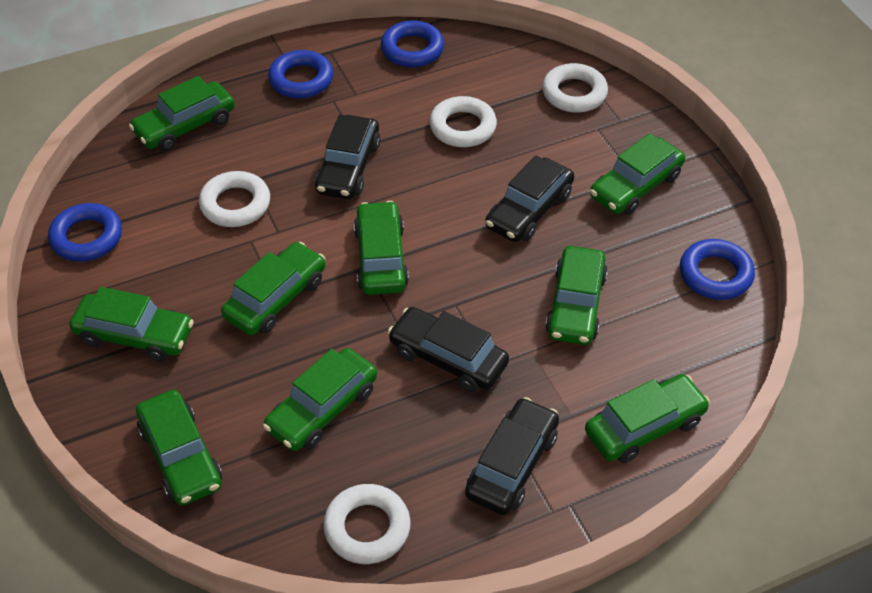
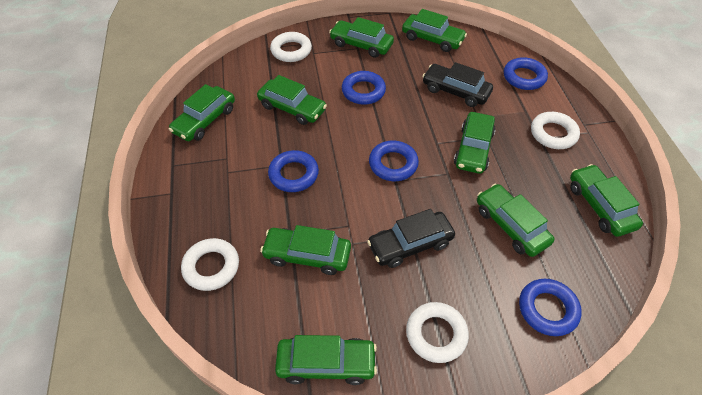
black car: 4 -> 2
blue ring: 4 -> 5

